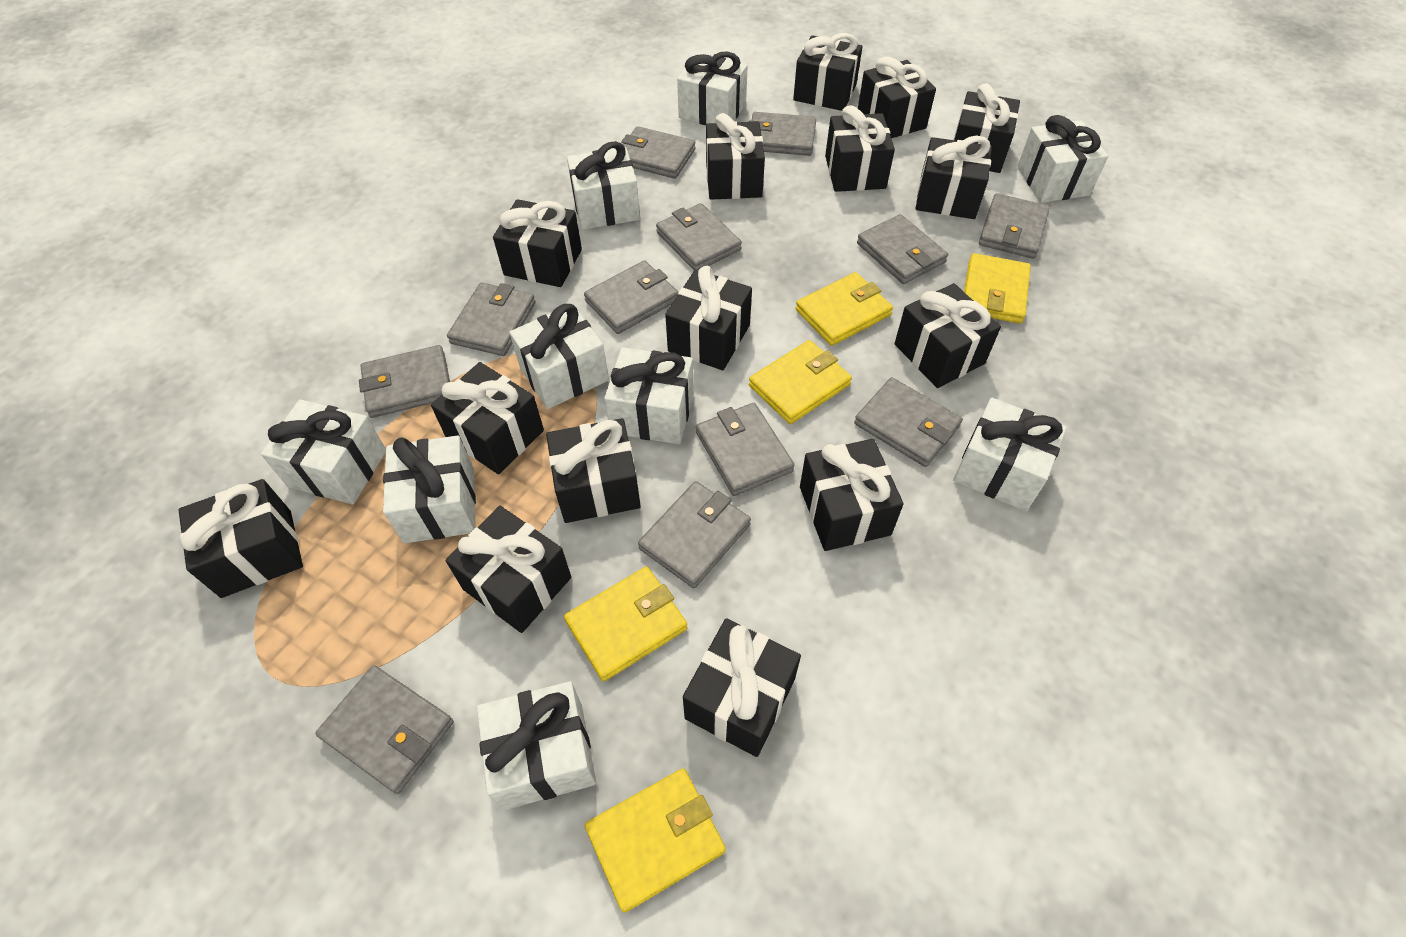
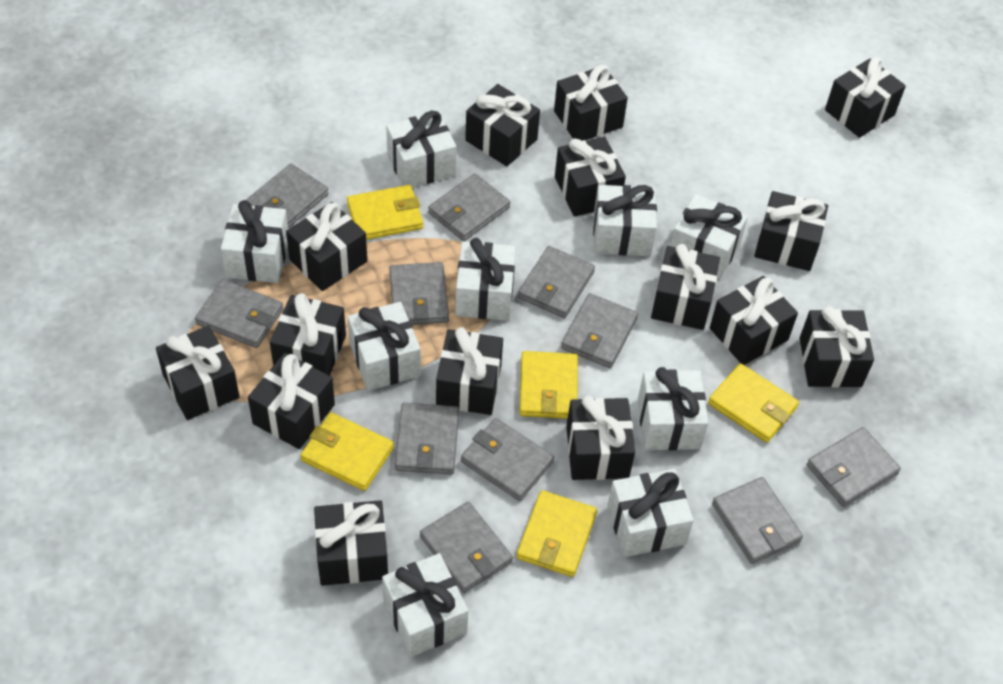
grey wallet: 12 -> 11

